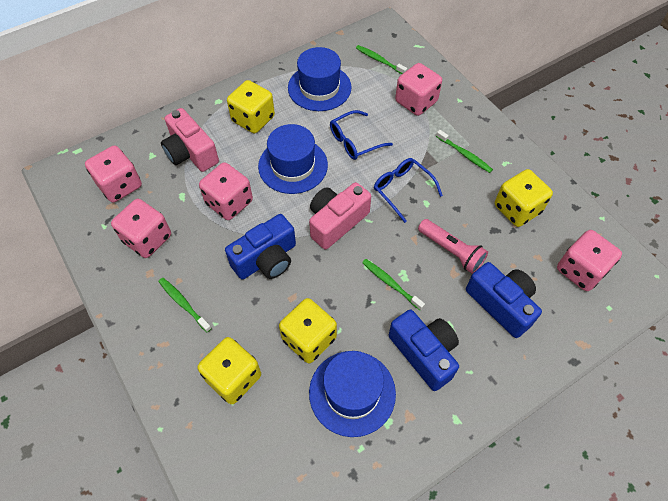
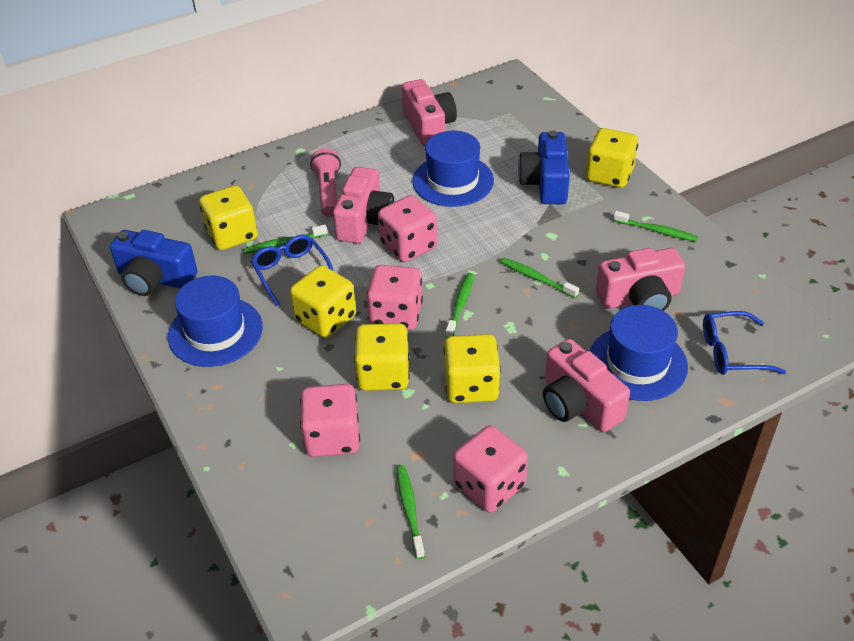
blue camera: 3 -> 2
green toothbrush: 4 -> 5
pink camera: 2 -> 4
pink dice: 5 -> 4
yellow dice: 4 -> 5

